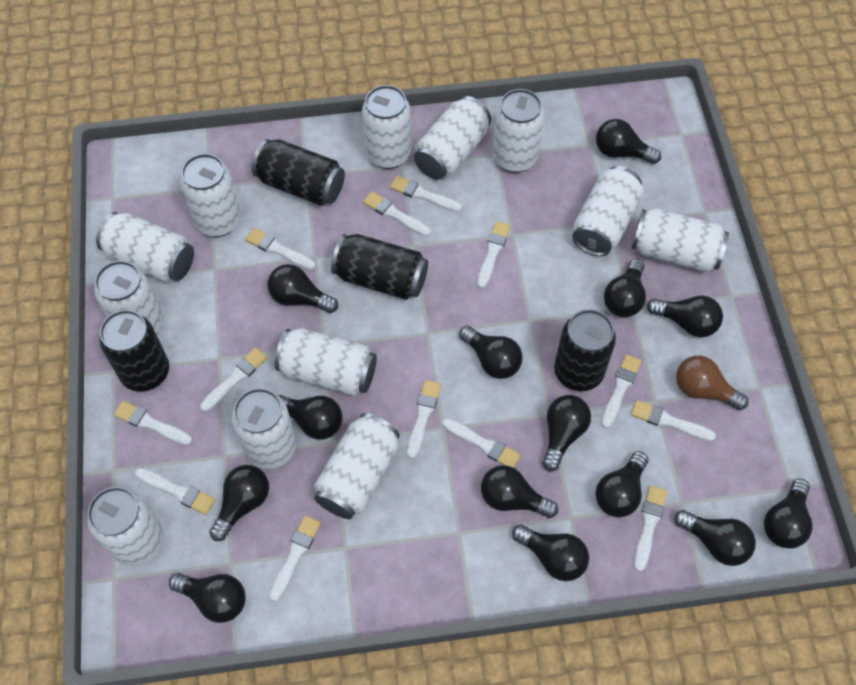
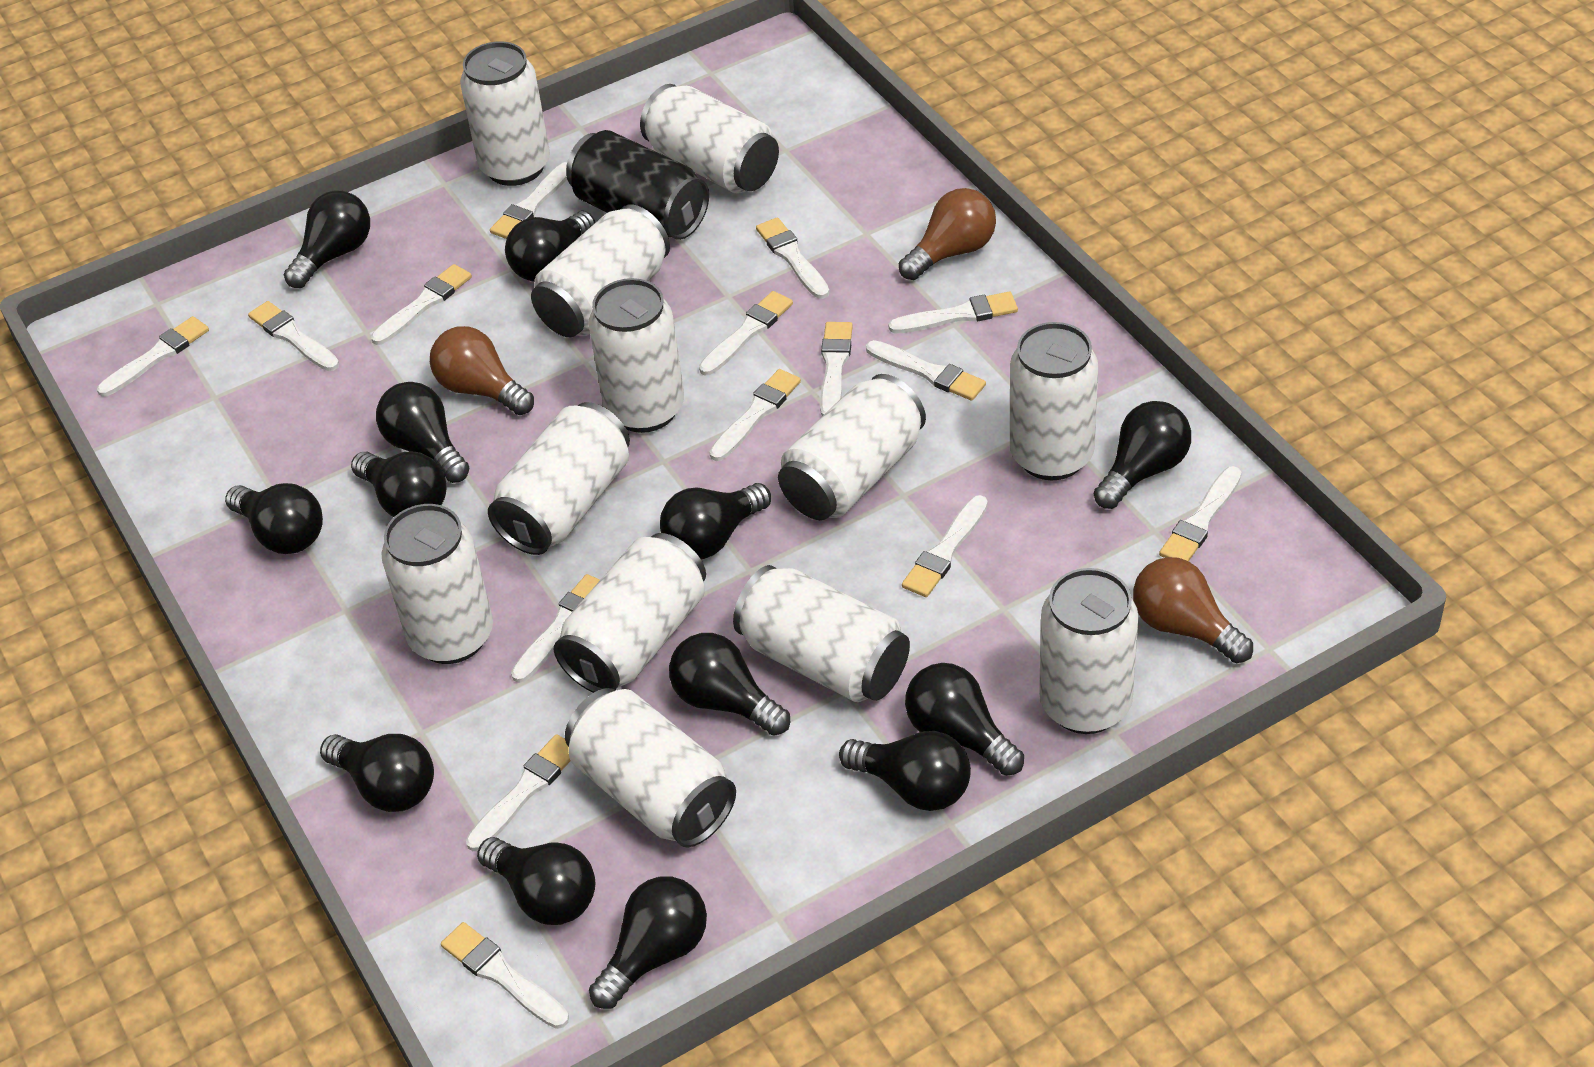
black can: 4 -> 1
black light bulb: 14 -> 13
brown light bulb: 1 -> 3
white brush: 13 -> 15

